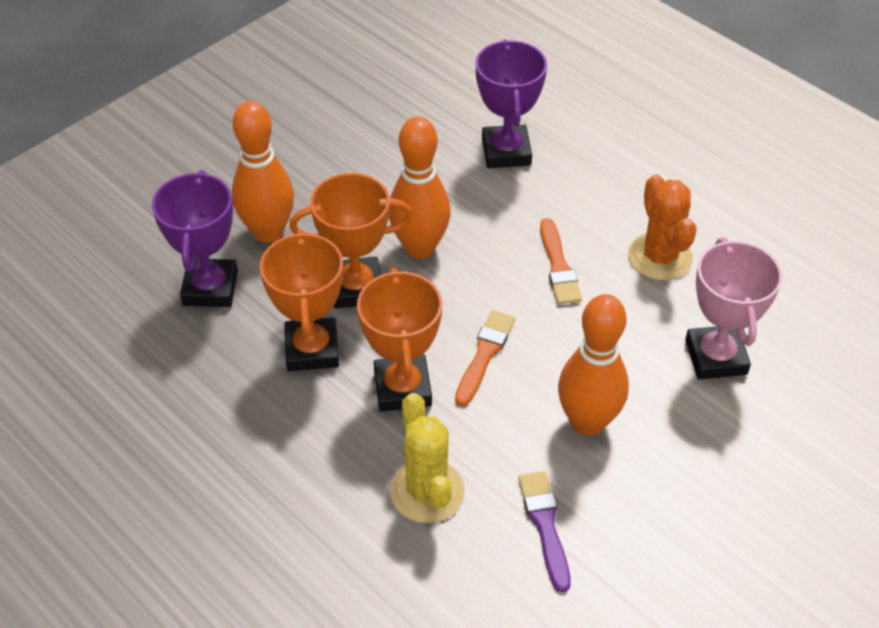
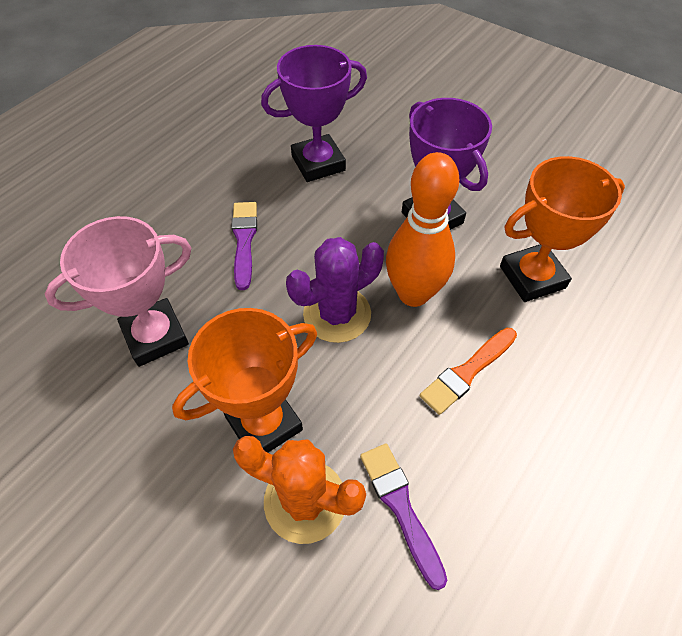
orange bowling pin: 3 -> 1
orange brush: 2 -> 1
orange trophy: 3 -> 2
purple brush: 1 -> 2
purple cactus: 0 -> 1
yellow cactus: 1 -> 0

